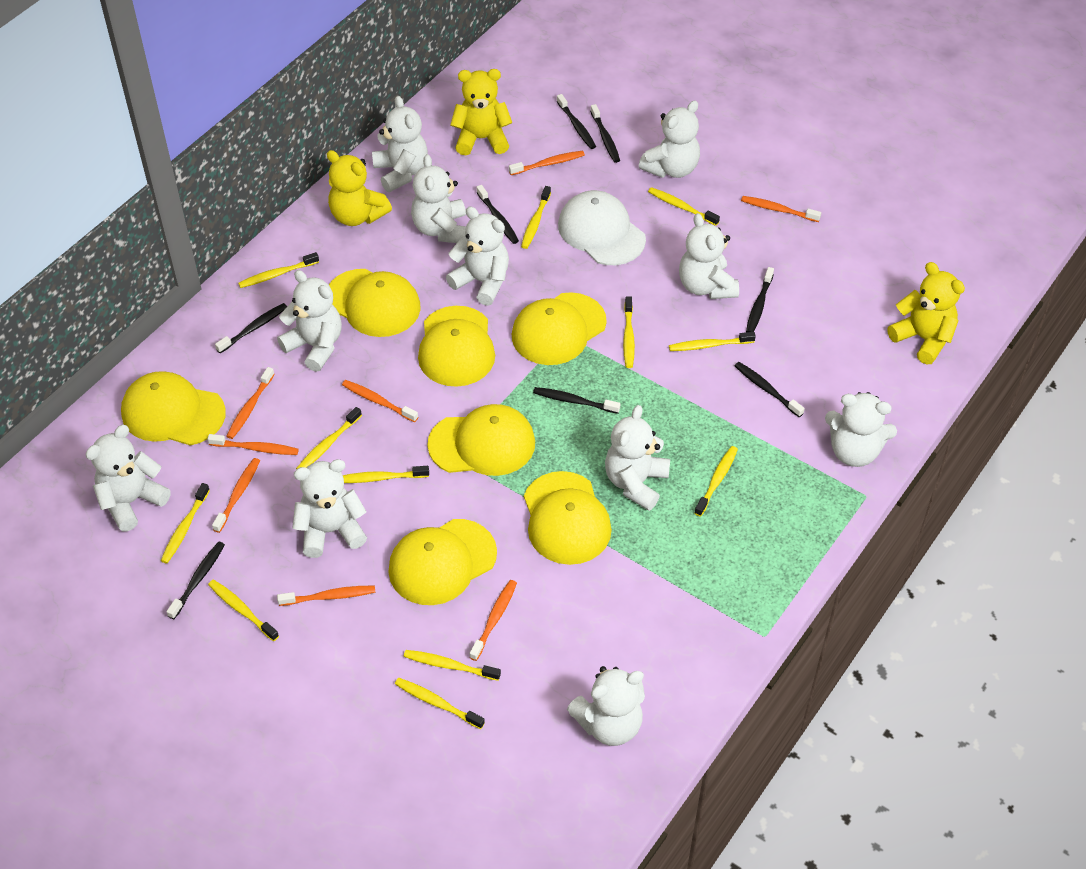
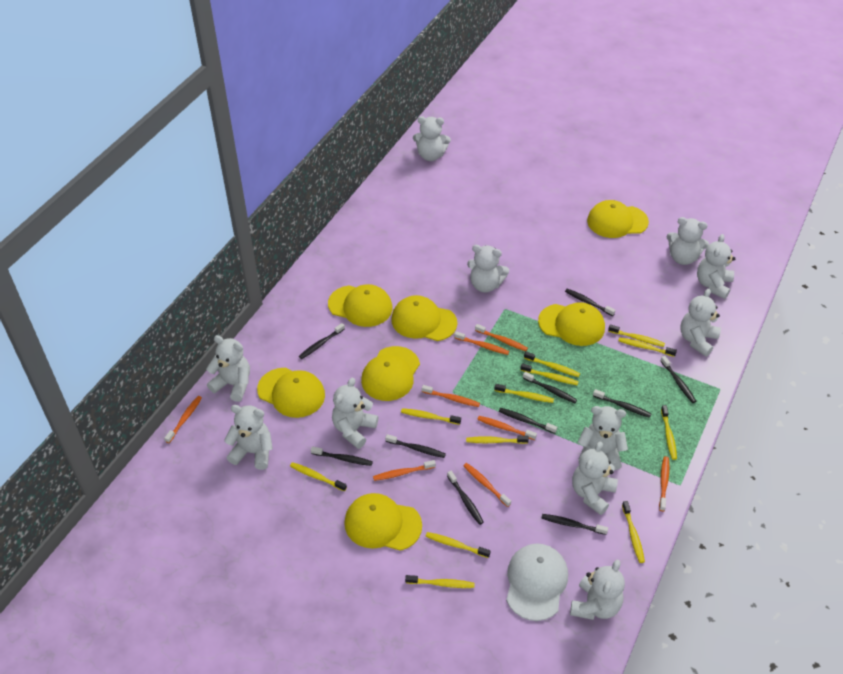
black toothbrush: 8 -> 10
yellow teddy bear: 3 -> 0

